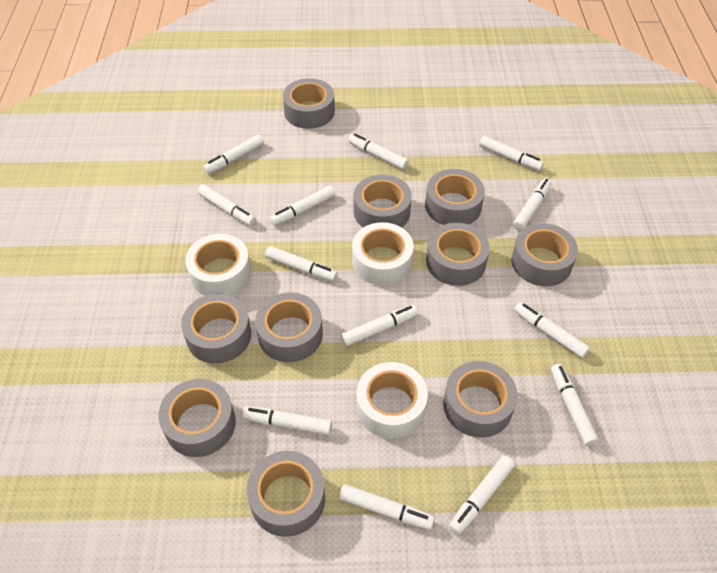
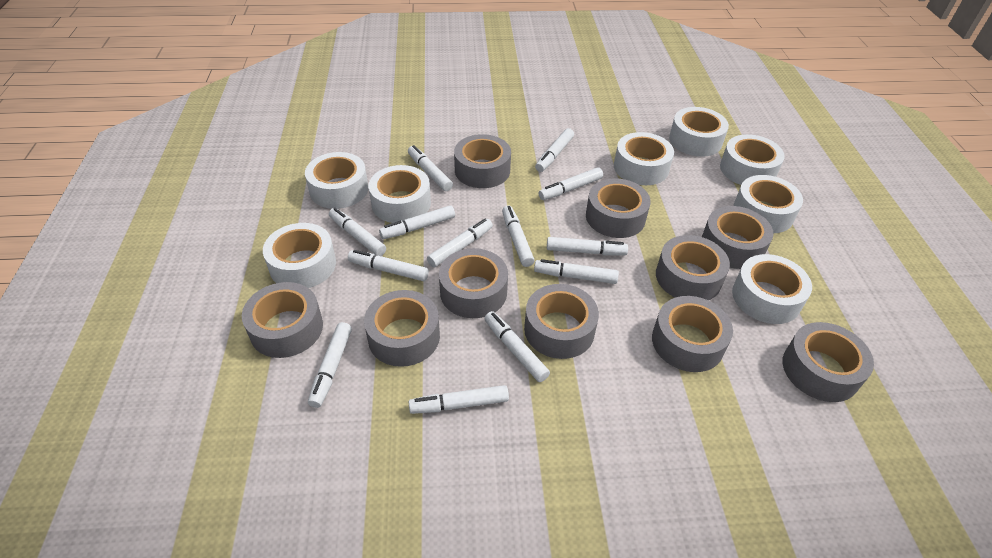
white tape: 3 -> 8

